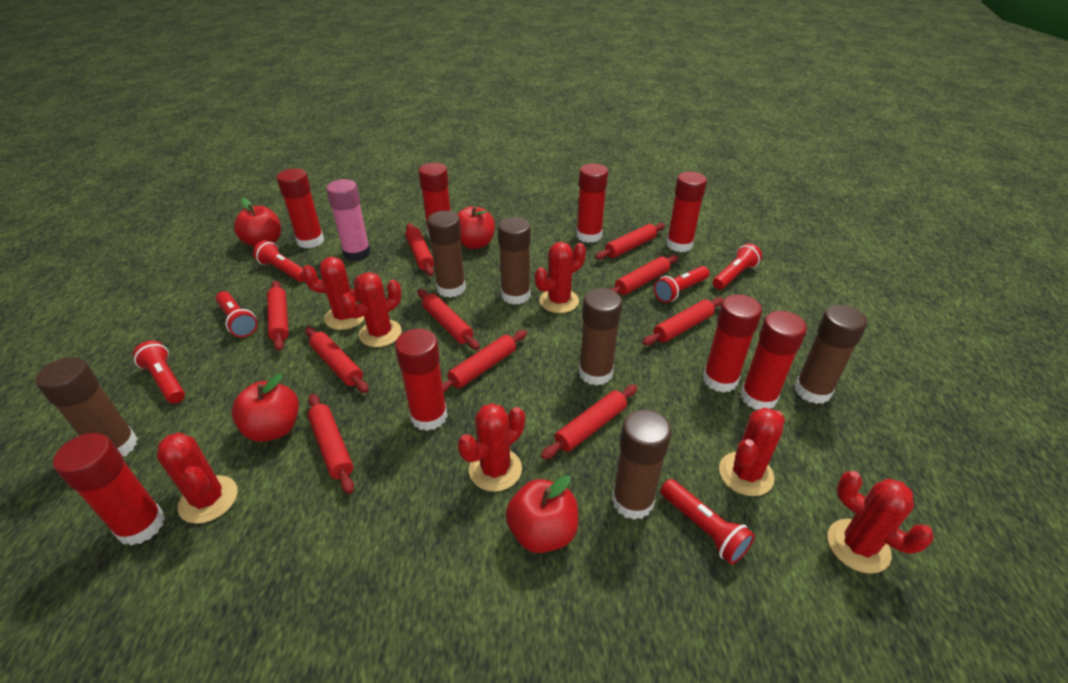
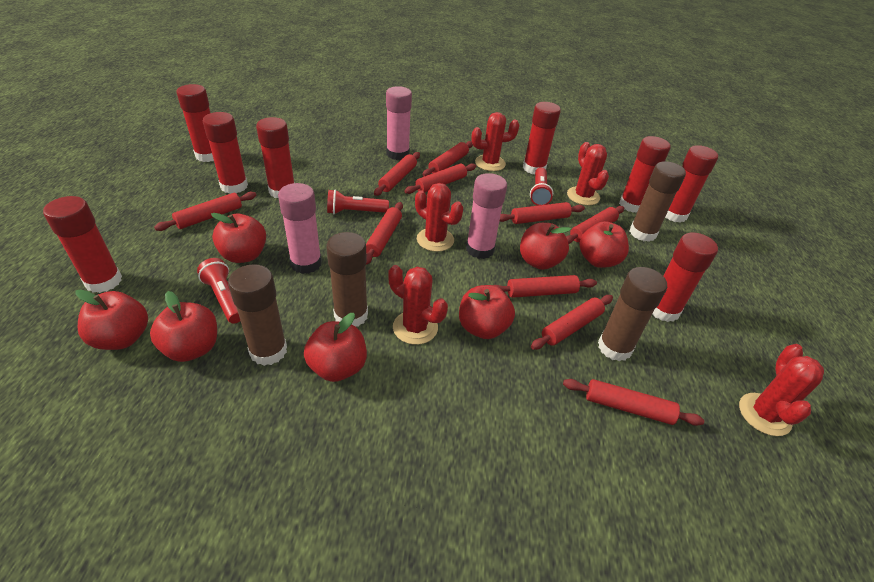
brown glue stick: 6 -> 4
pink glue stick: 1 -> 3
red apple: 4 -> 7
red cactus: 7 -> 5
red flashlight: 6 -> 3

